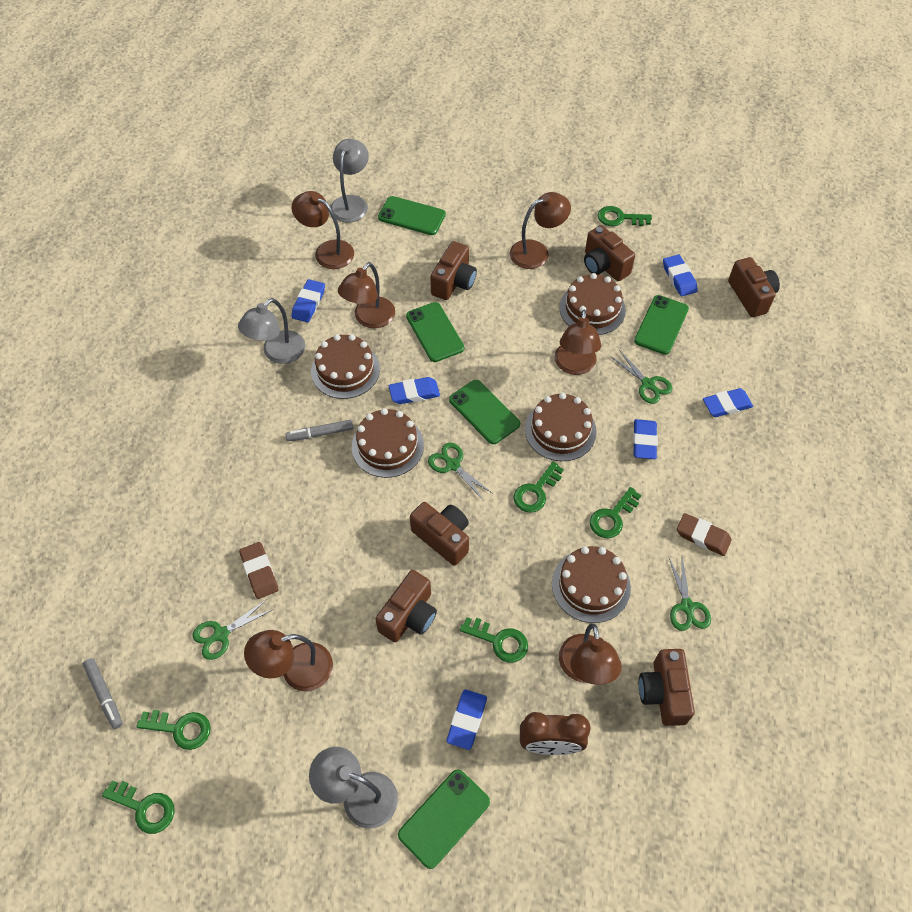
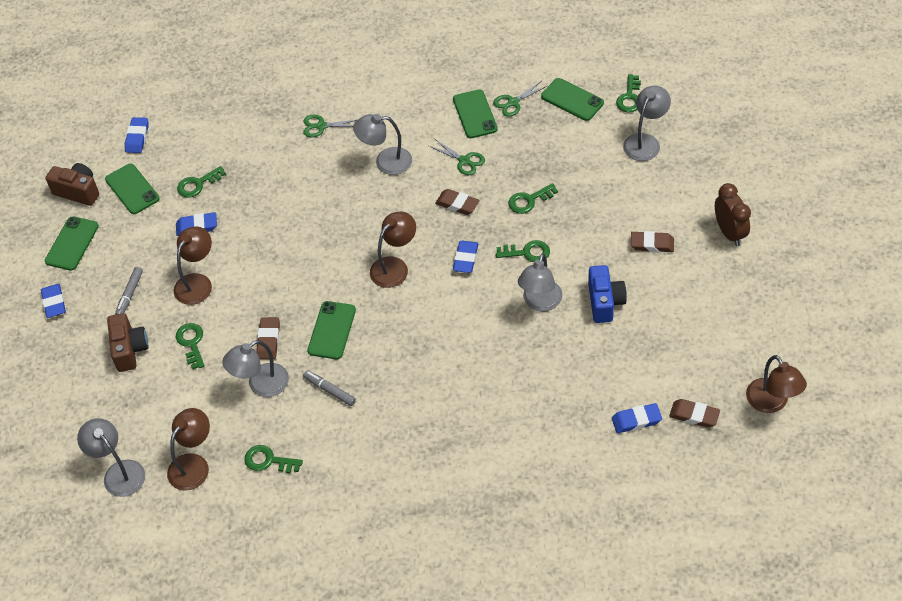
blue camera: 0 -> 1
blue eraser: 6 -> 5
brown cake: 5 -> 0
brown camera: 6 -> 2
brown eraser: 2 -> 4
brown lamp: 6 -> 4
green scissors: 4 -> 3
grey lamp: 3 -> 5

